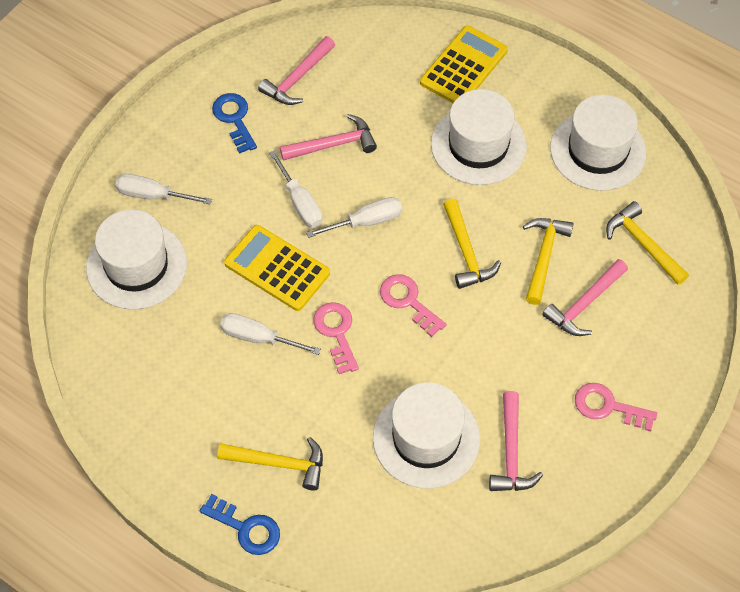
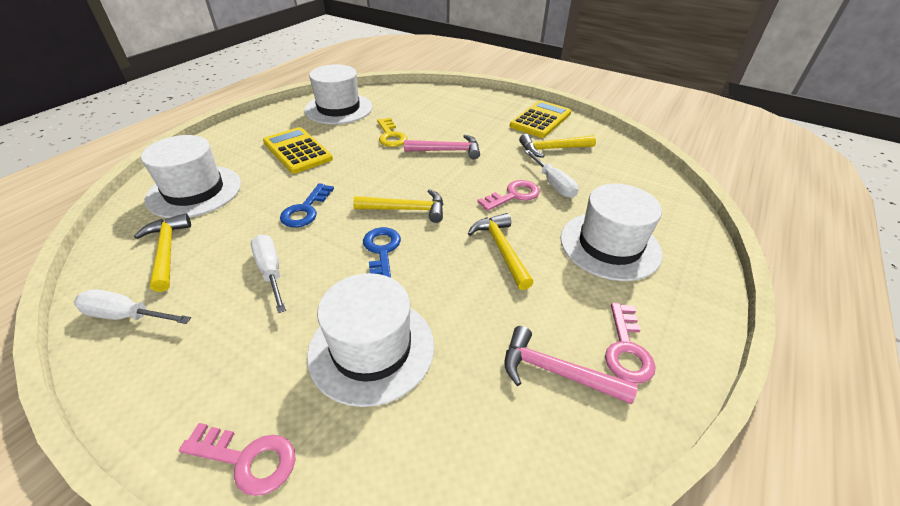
pink hammer: 4 -> 2
white screwdriver: 4 -> 3
yellow key: 0 -> 1

